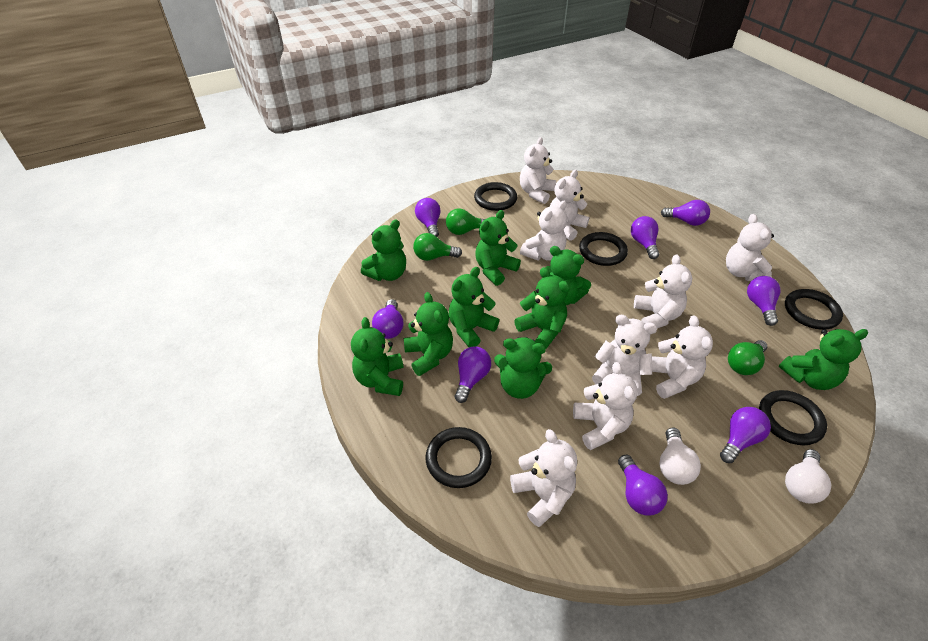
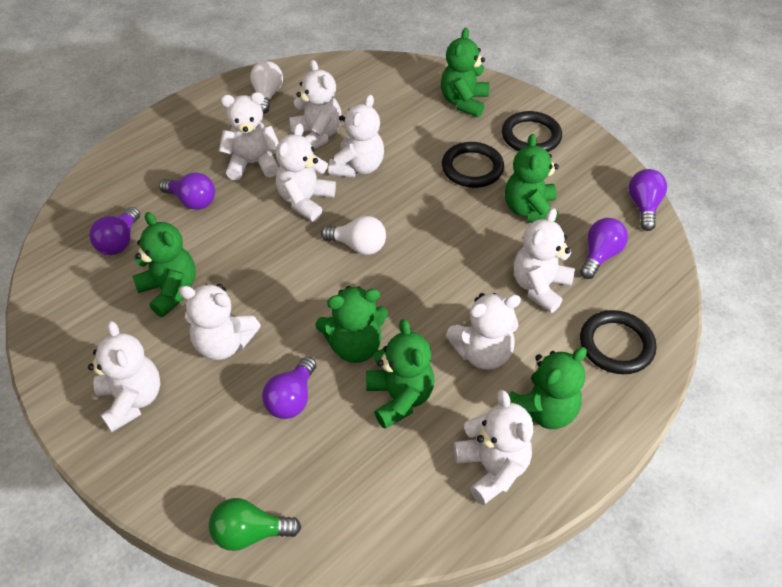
black ring: 5 -> 3
green light bulb: 3 -> 1
green teddy bear: 9 -> 6
purple light bulb: 8 -> 5

